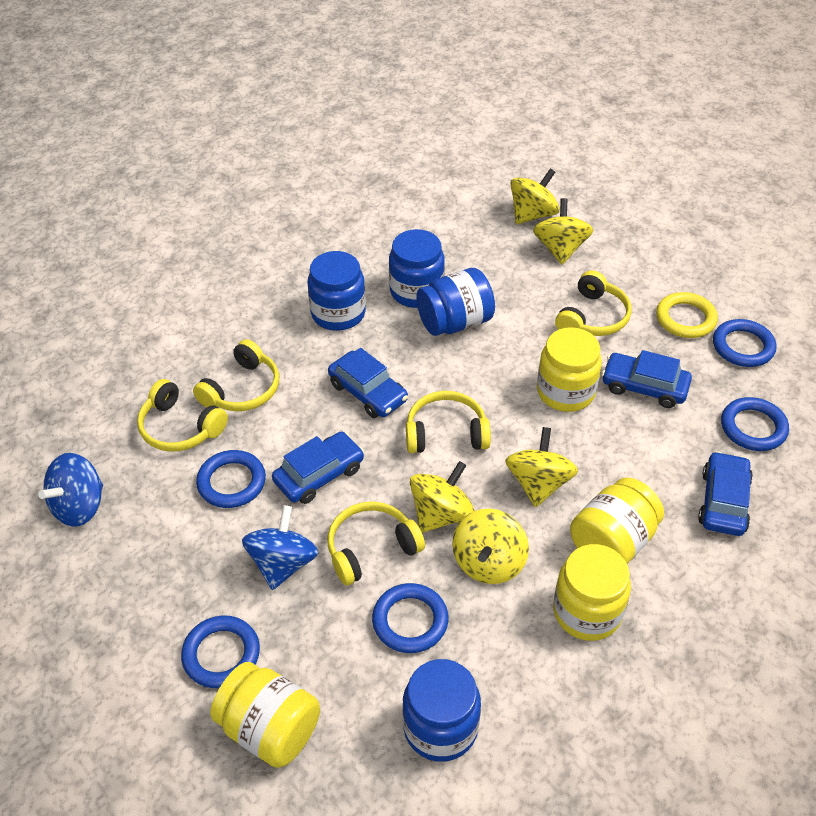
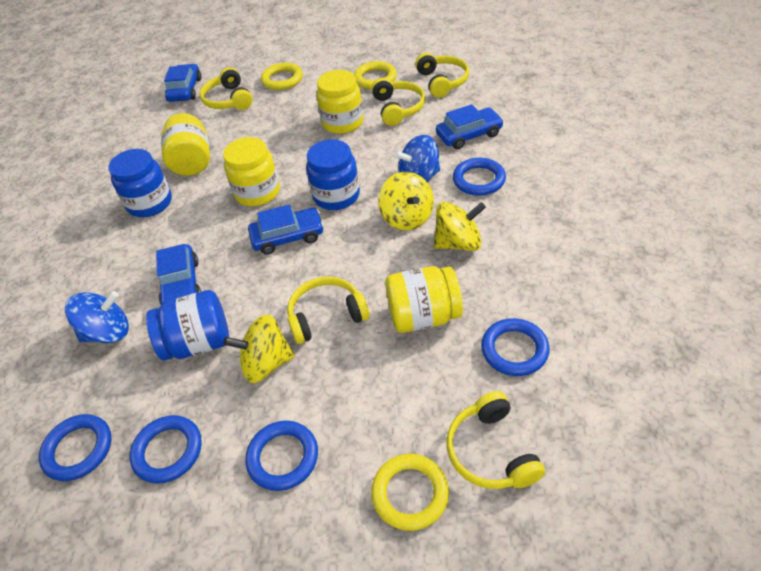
blue jar: 4 -> 3
yellow ring: 1 -> 3
yellow spinning top: 5 -> 3

